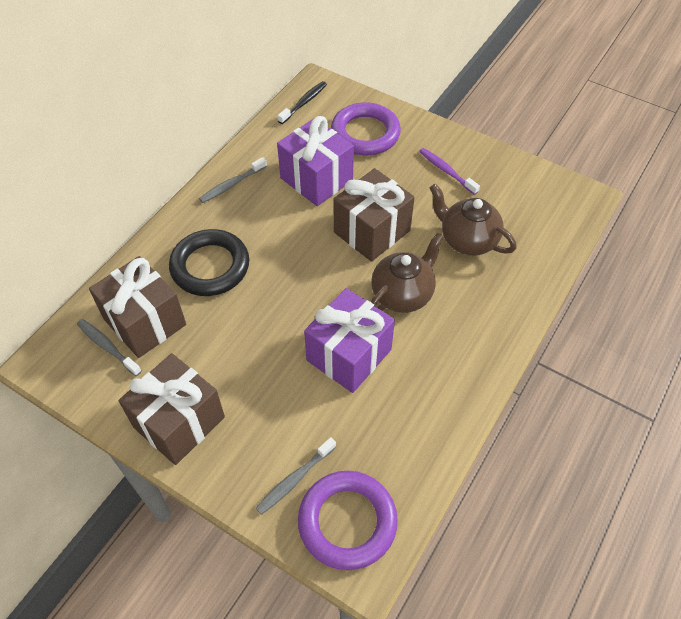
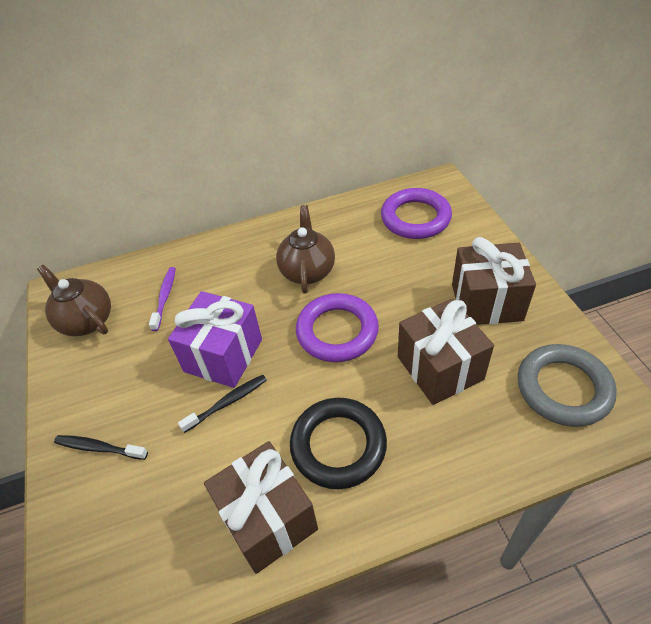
black toothbrush: 1 -> 2
grey ring: 0 -> 1
grey toothbrush: 3 -> 0
purple gift: 2 -> 1

